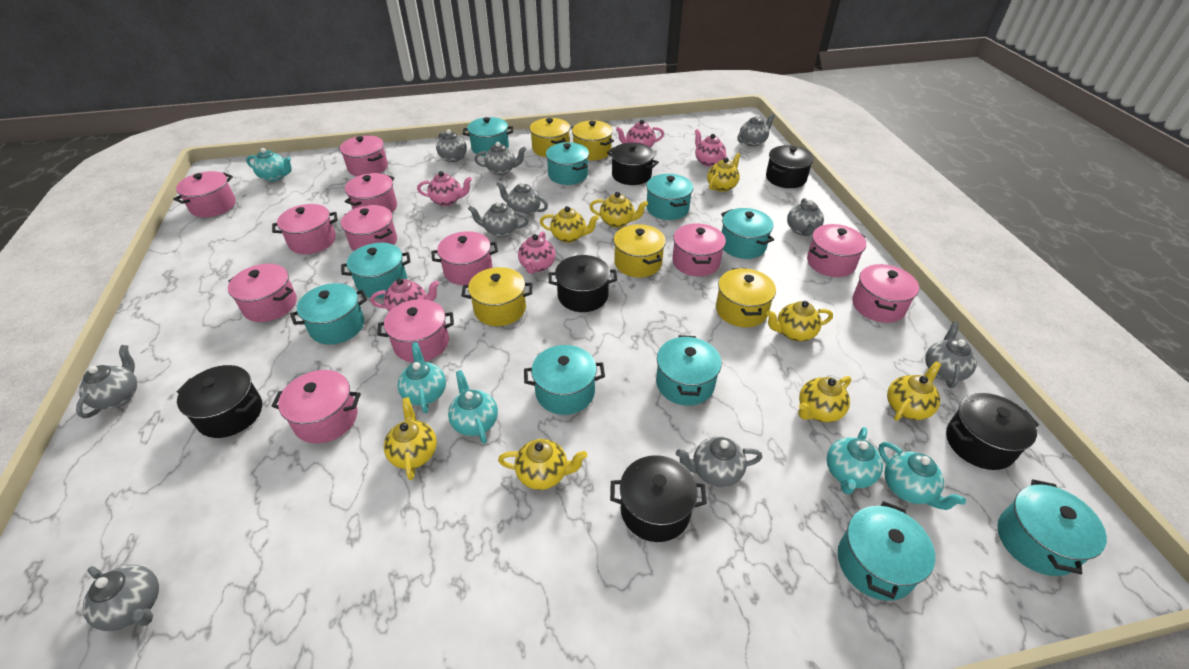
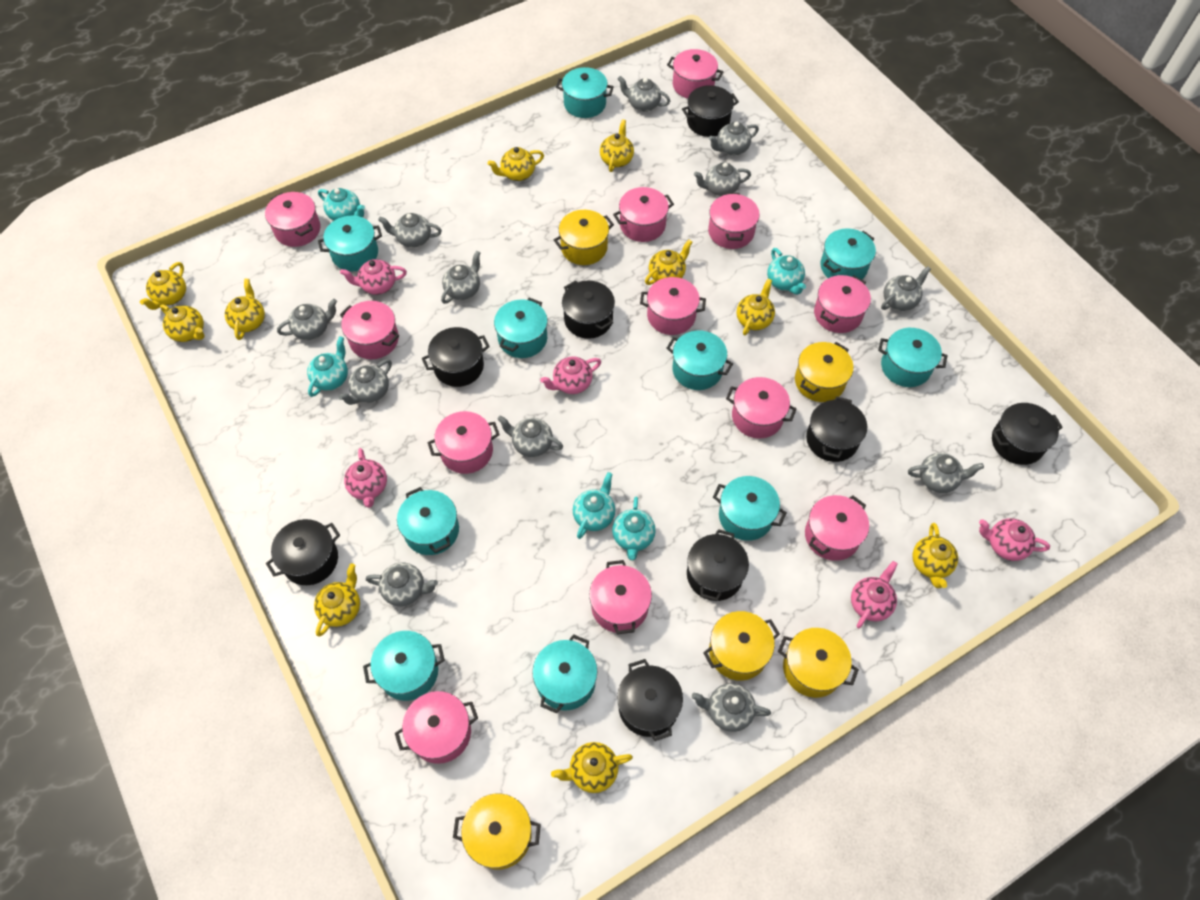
black pot: 6 -> 8
grey teapot: 10 -> 12
yellow teapot: 8 -> 10

